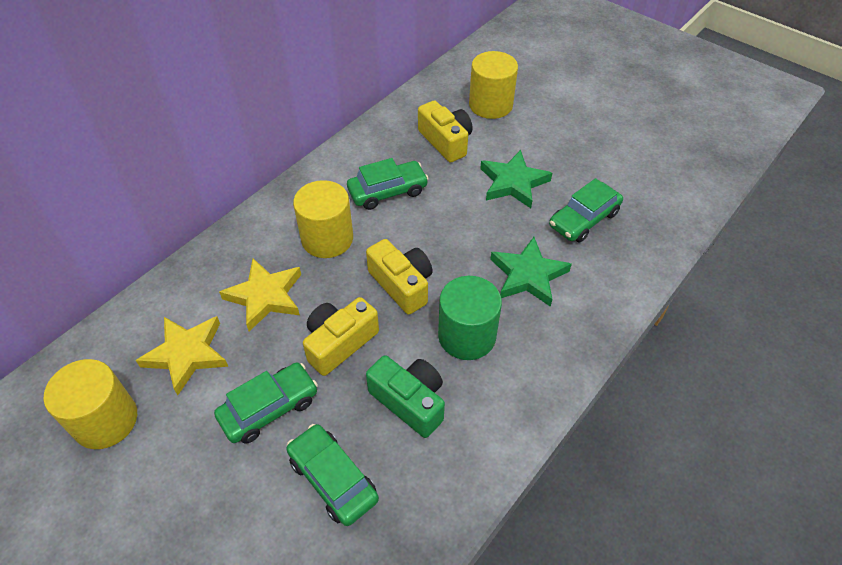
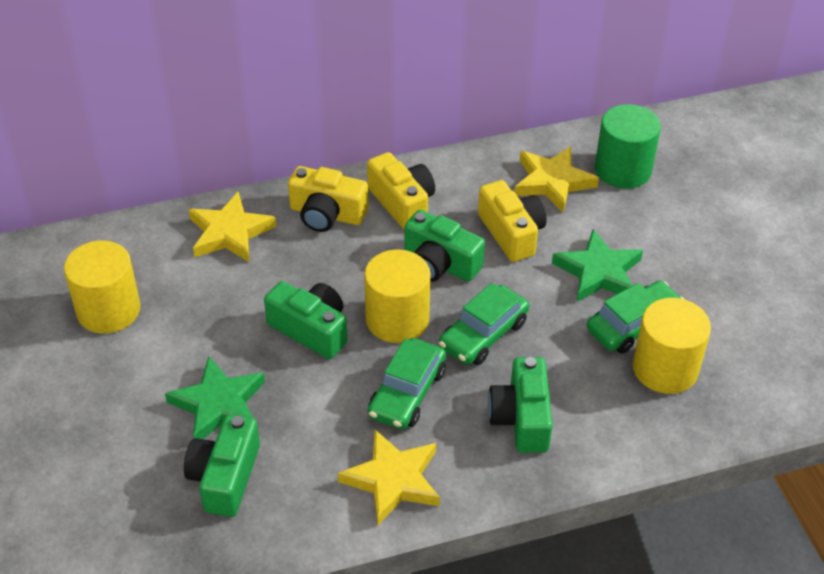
green camera: 1 -> 4
green car: 4 -> 3
yellow star: 2 -> 3

